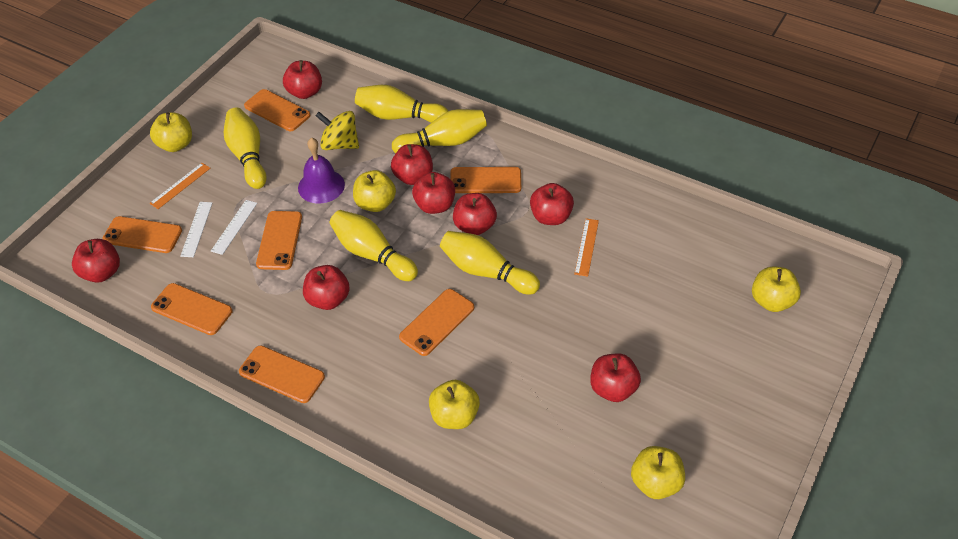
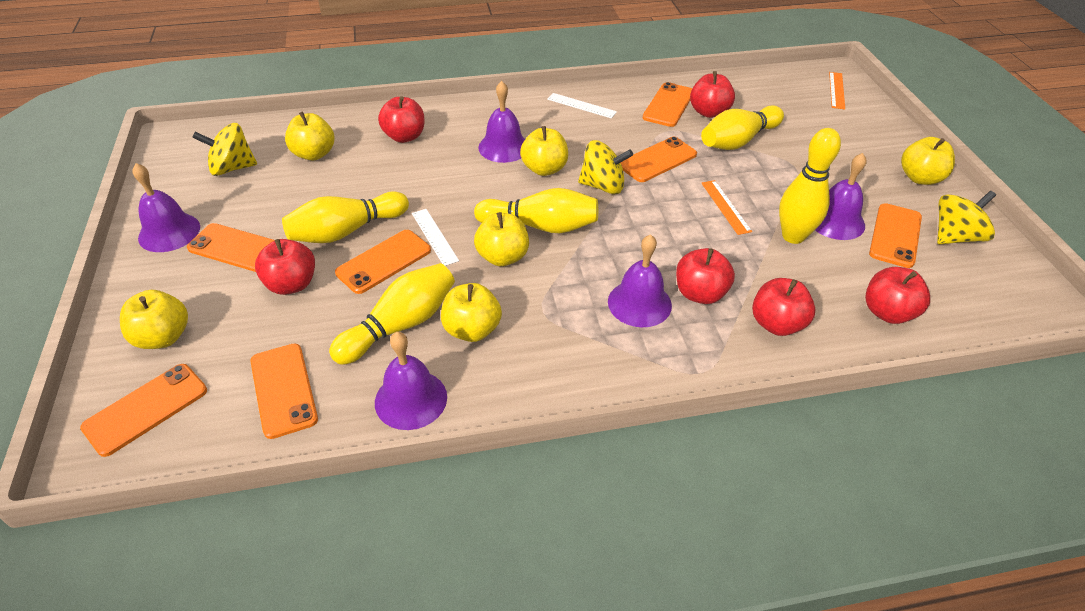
purple bell: 1 -> 5
red apple: 8 -> 6
yellow apple: 5 -> 6
yellow spinning top: 1 -> 3

